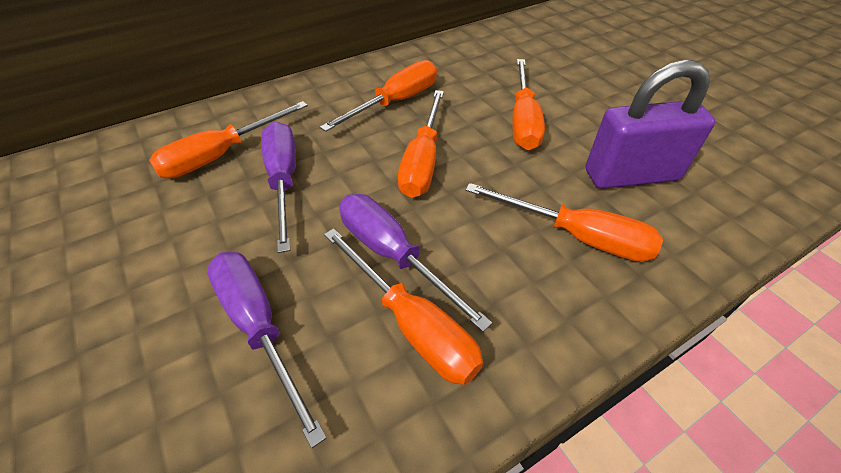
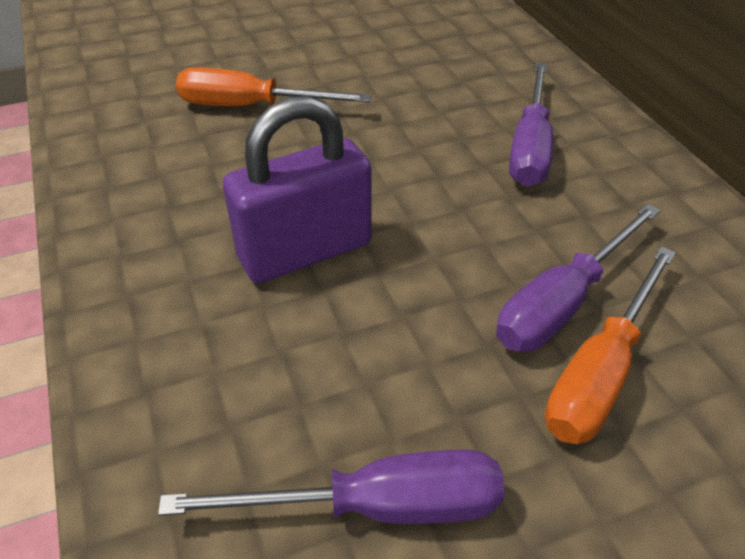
orange screwdriver: 6 -> 2

